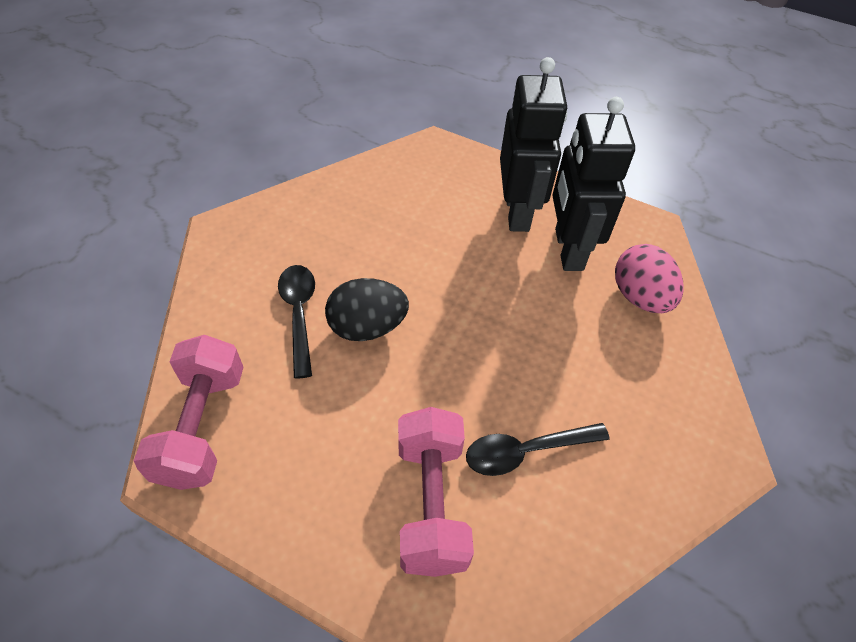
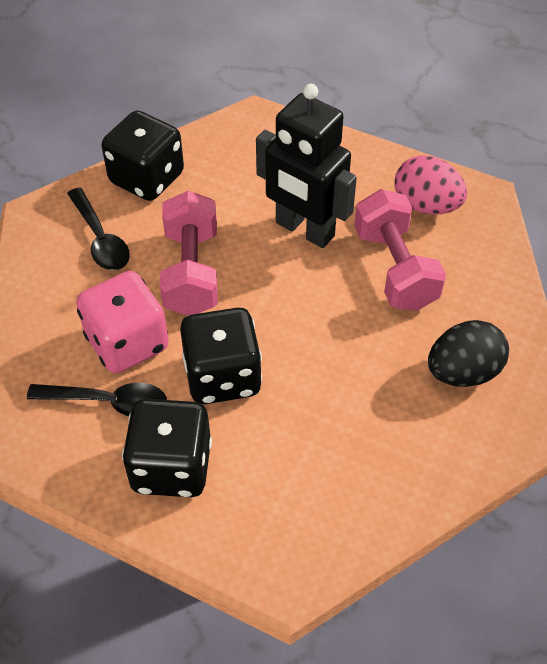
black dice: 0 -> 3
black robot: 2 -> 1
pink dice: 0 -> 1

